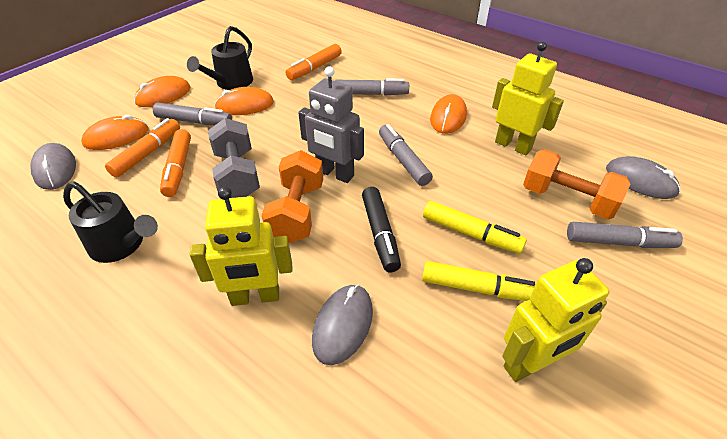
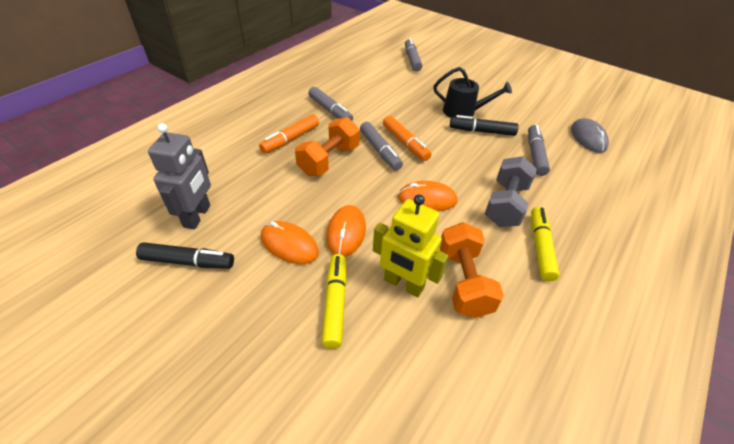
black marker: 1 -> 2
black watering can: 2 -> 1
grey mouse: 3 -> 1
orange marker: 3 -> 2
orange mouse: 4 -> 3
yellow robot: 3 -> 1

